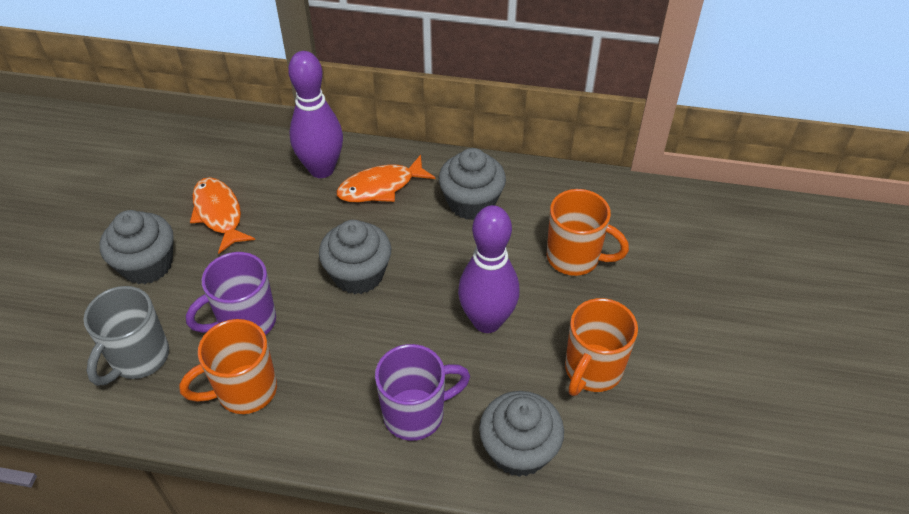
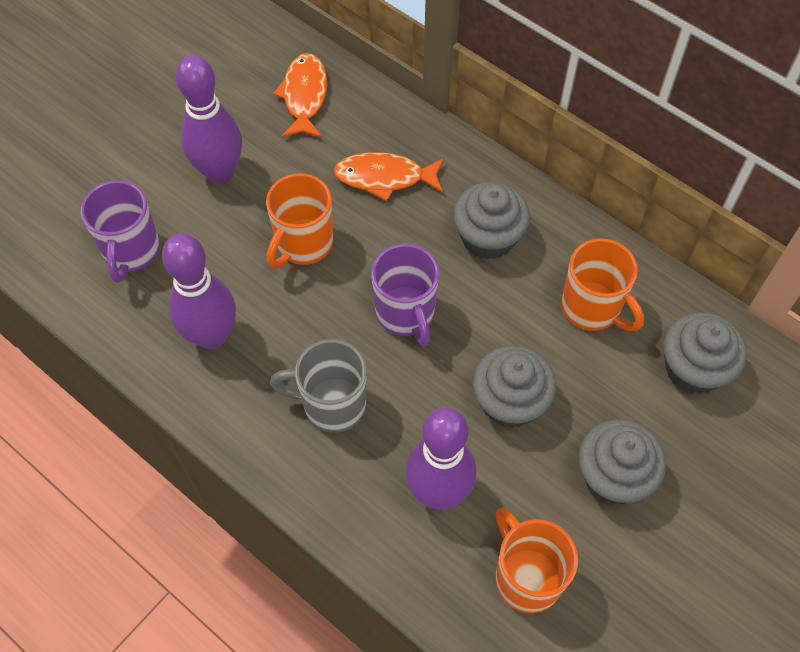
purple bowling pin: 2 -> 3

